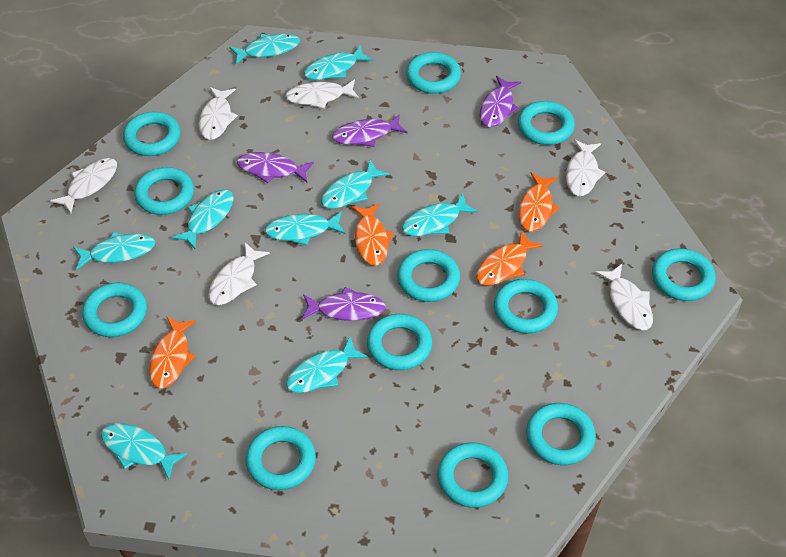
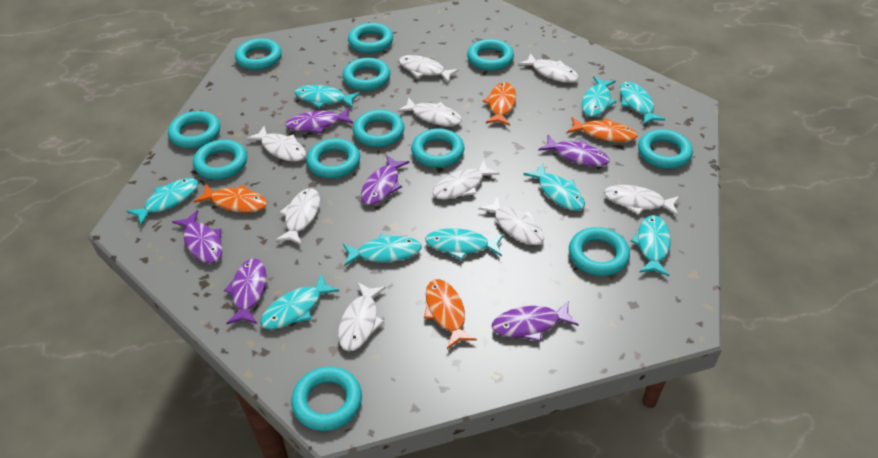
purple fish: 4 -> 6
white fish: 6 -> 9

